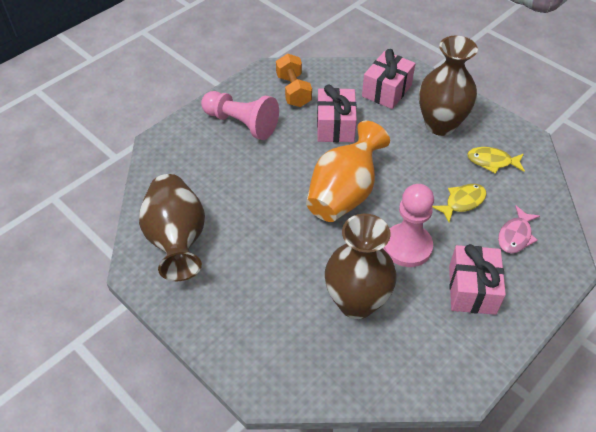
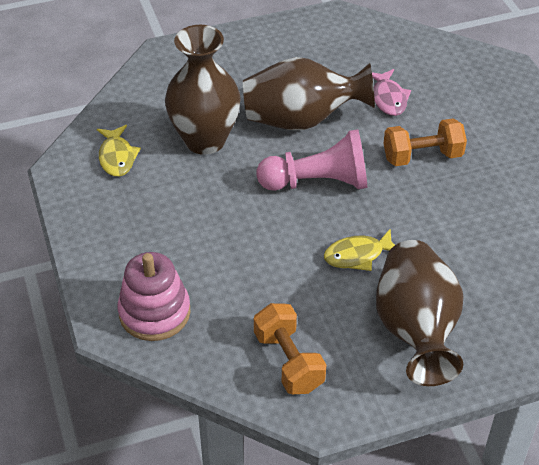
orange dumbbell: 1 -> 2
orange vase: 1 -> 0
pink gift: 3 -> 0
pink pawn: 2 -> 1
pink stacking toy: 0 -> 1

